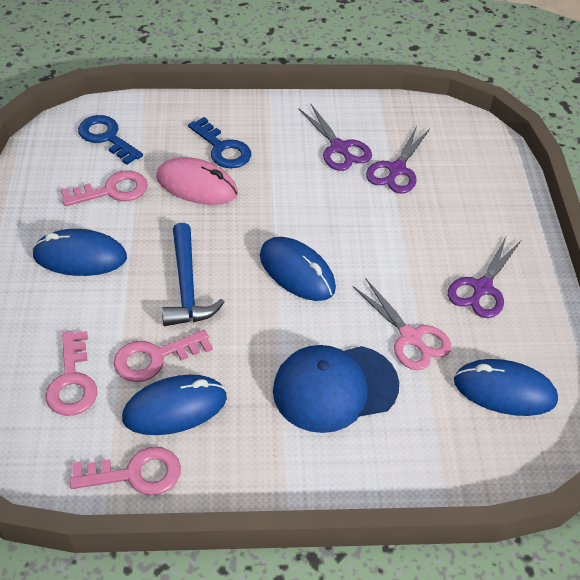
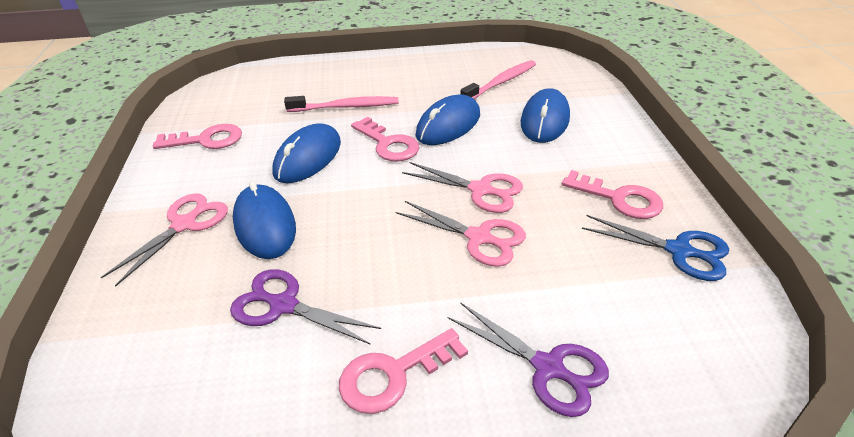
blue cap: 1 -> 0
blue hammer: 1 -> 0
blue key: 2 -> 0
blue scissors: 0 -> 1
pink mouse: 1 -> 0
pink scissors: 1 -> 3
pink toothbrush: 0 -> 2
purple scissors: 3 -> 2

